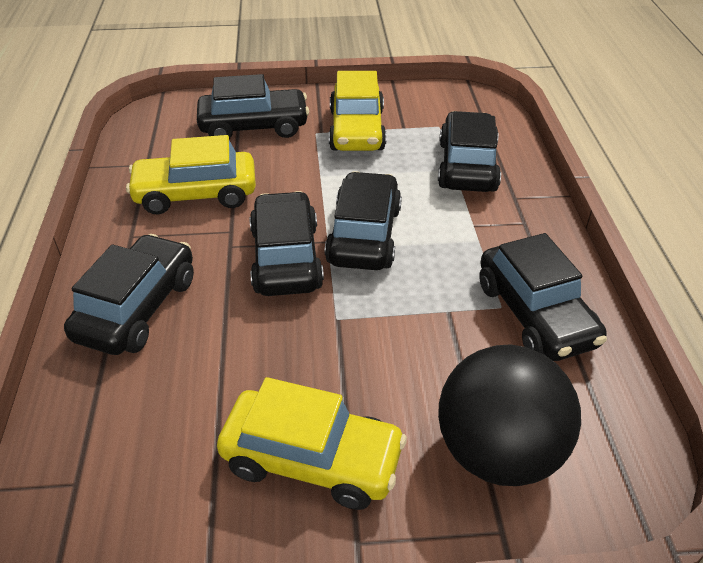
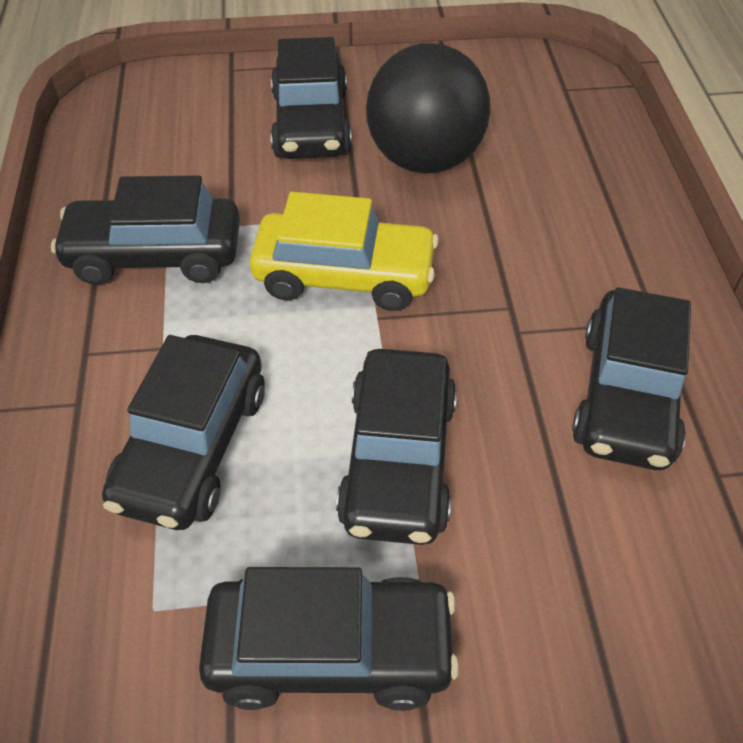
yellow car: 3 -> 1

